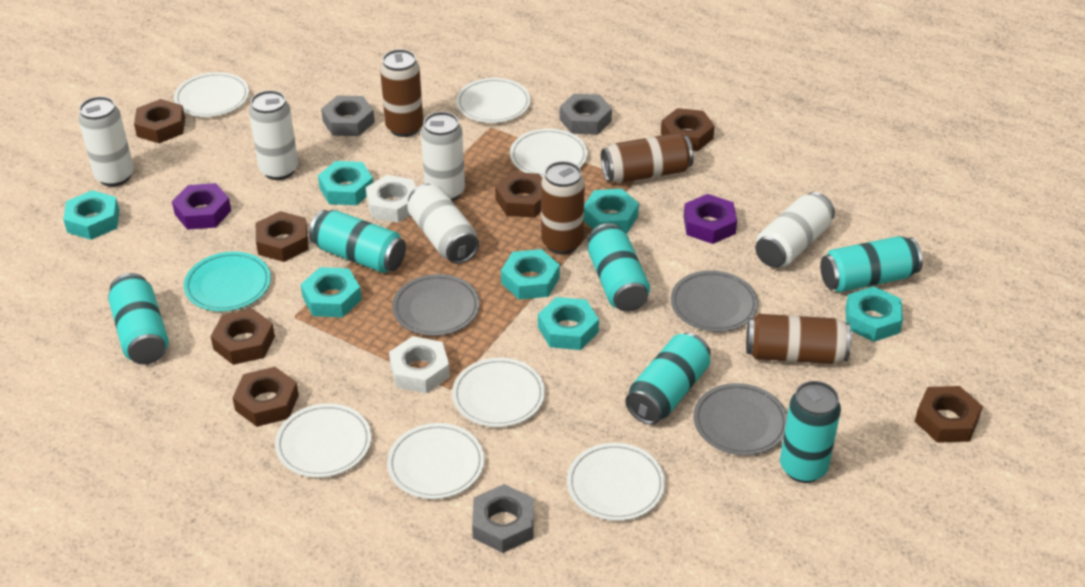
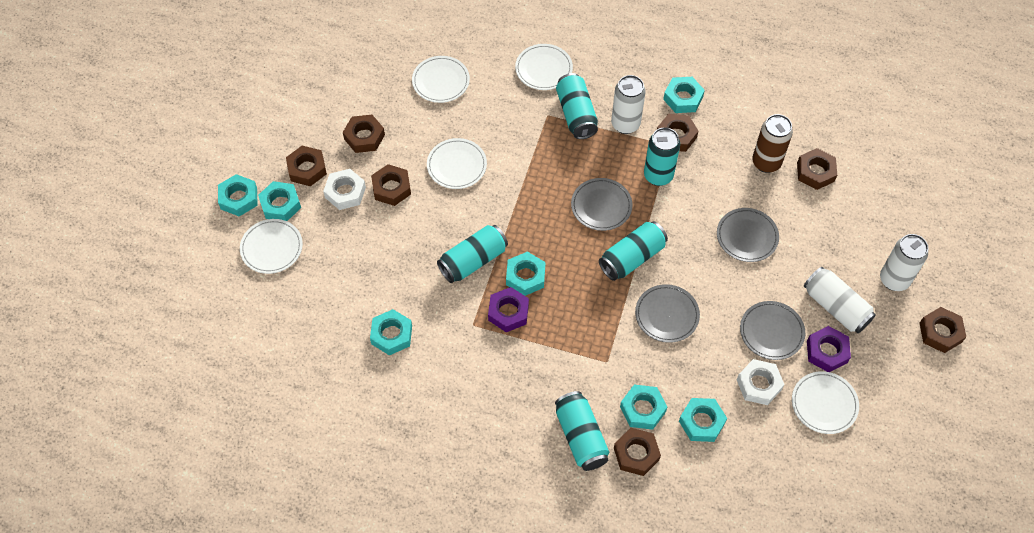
brown can: 4 -> 1
grey nut: 3 -> 0
grey plate: 3 -> 4
turquoise can: 6 -> 5
turquoise plate: 1 -> 0
white can: 5 -> 3
white plate: 7 -> 5

